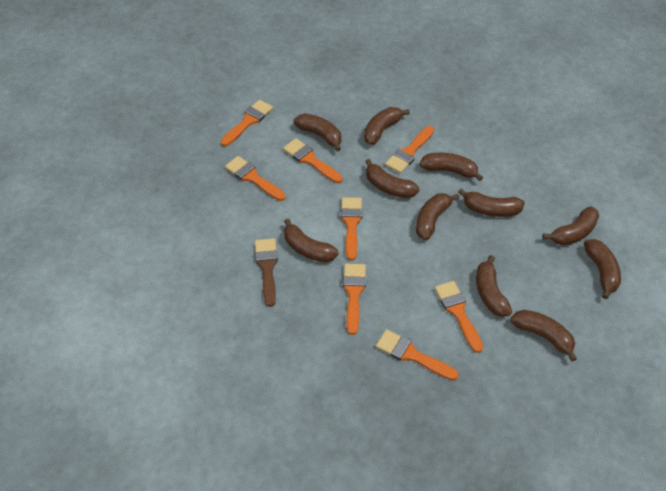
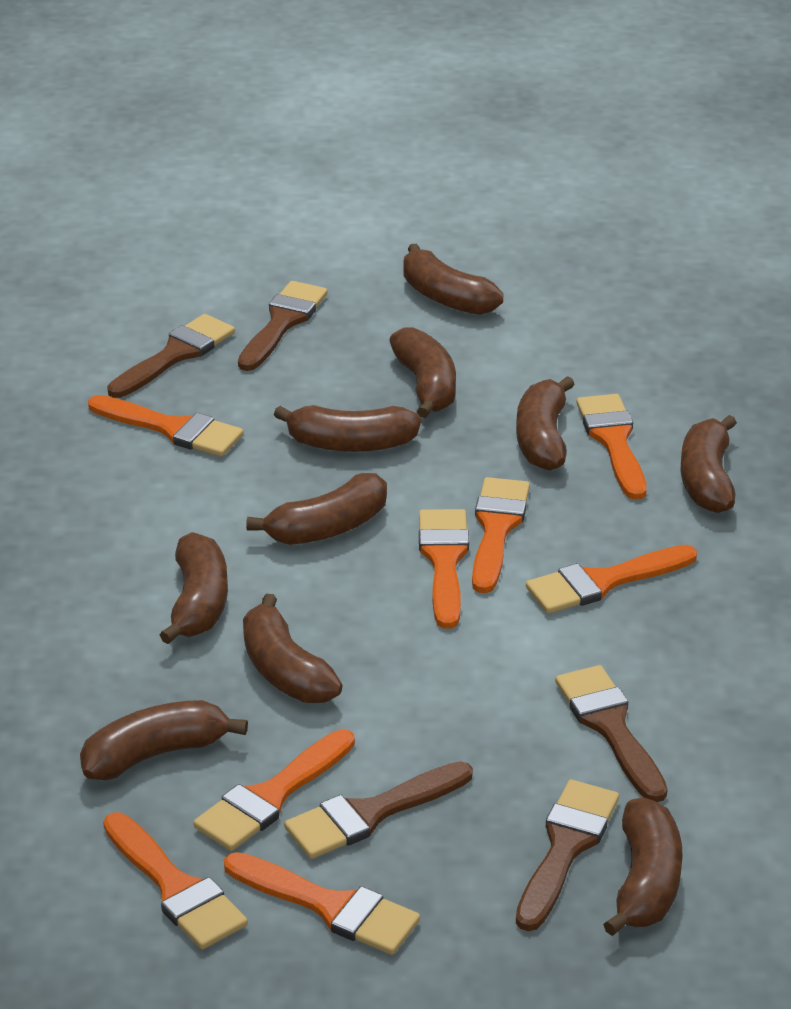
brown banana: 11 -> 10
brown brush: 1 -> 5

